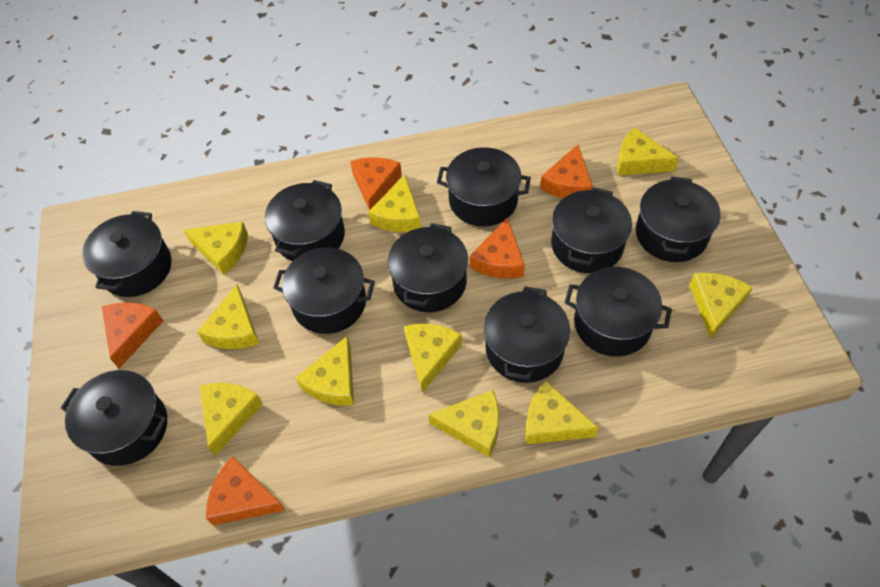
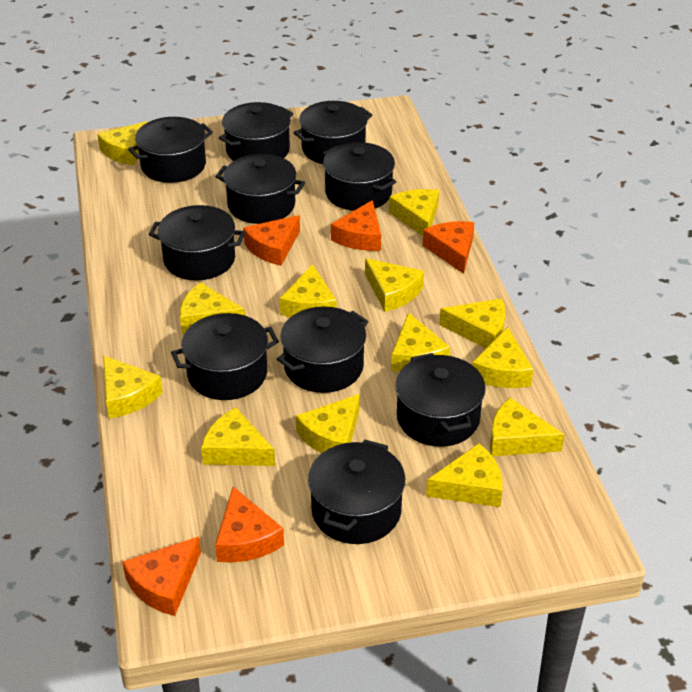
yellow cheese: 10 -> 13

